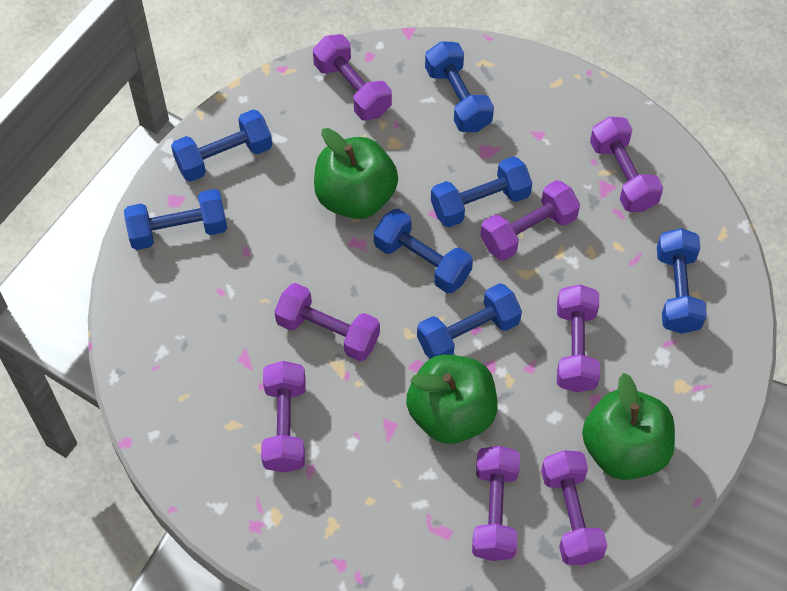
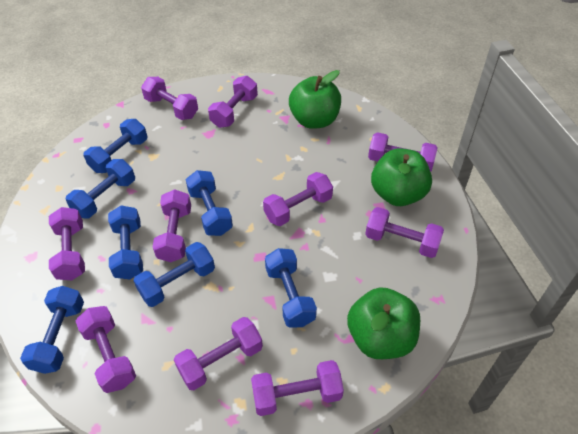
purple dumbbell: 8 -> 10

